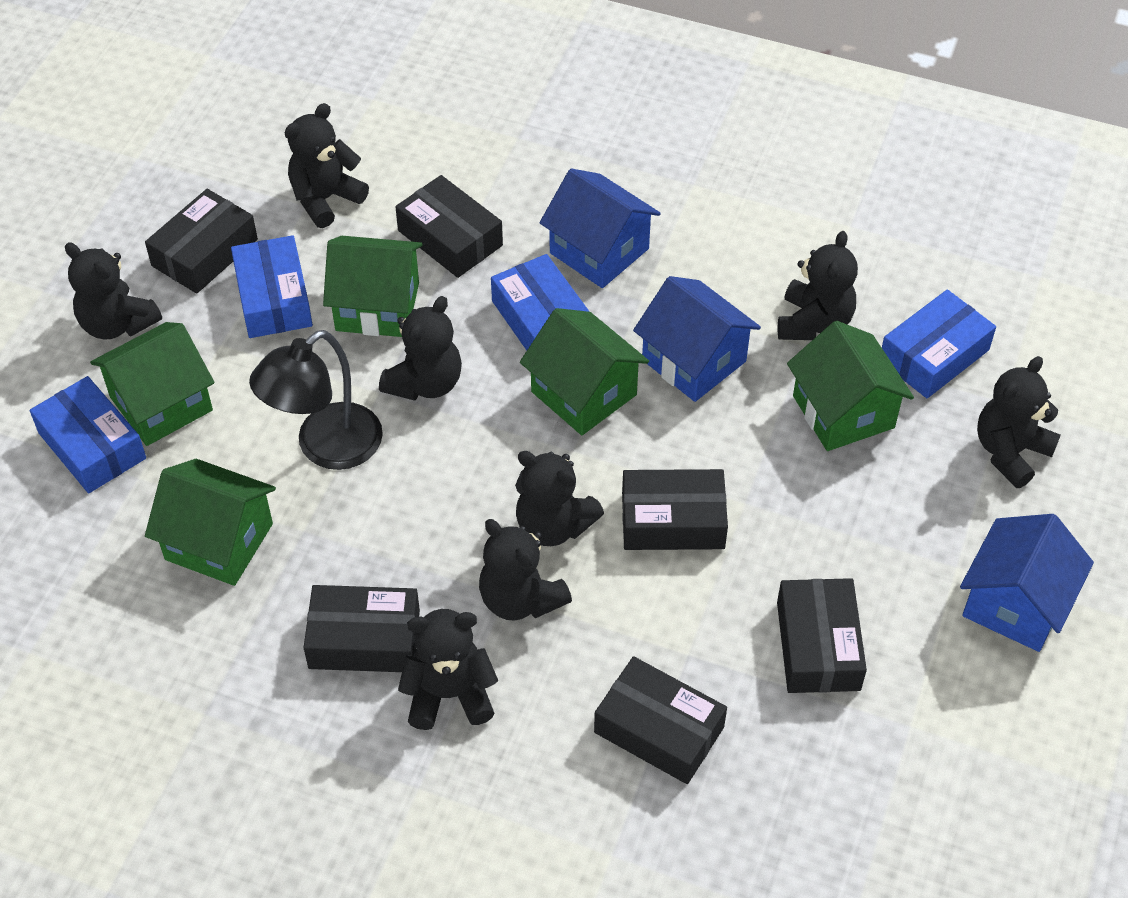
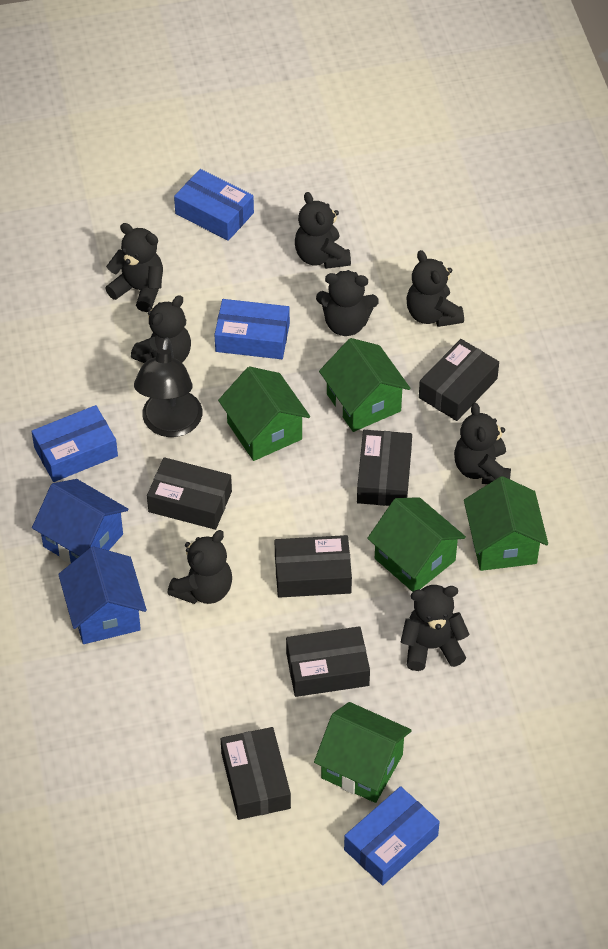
blue house: 3 -> 2

